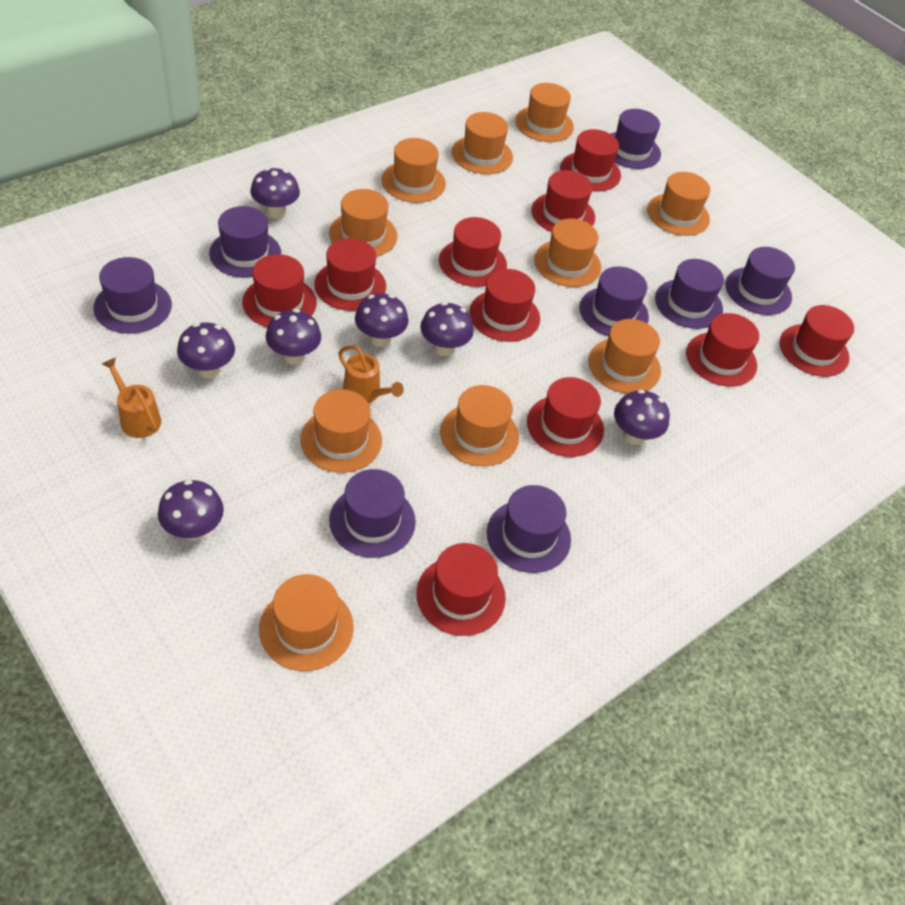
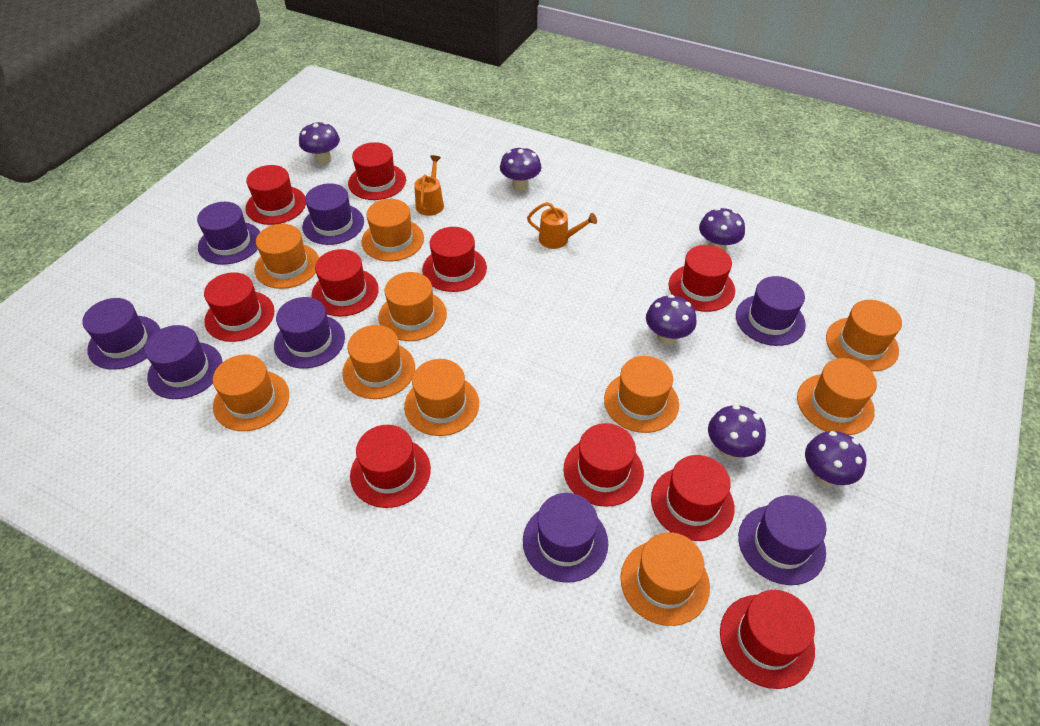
purple mushroom: 7 -> 6

